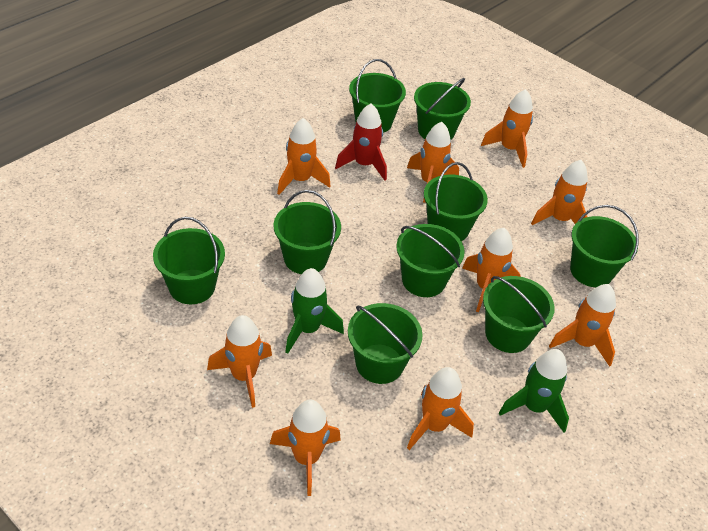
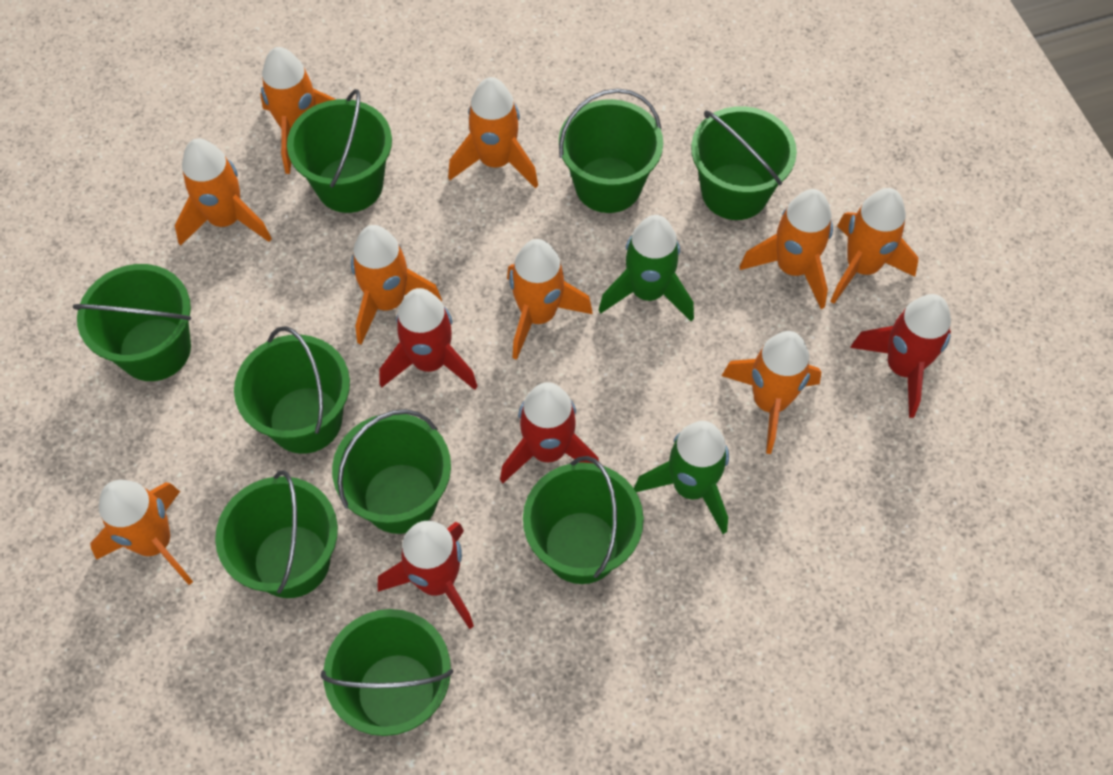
red rocket: 1 -> 4

